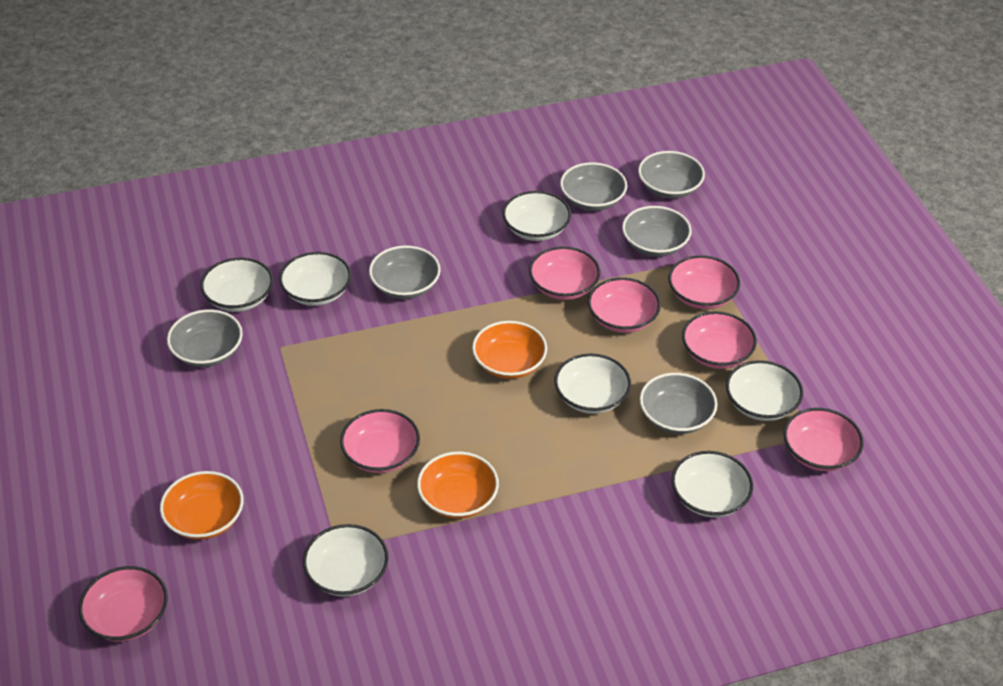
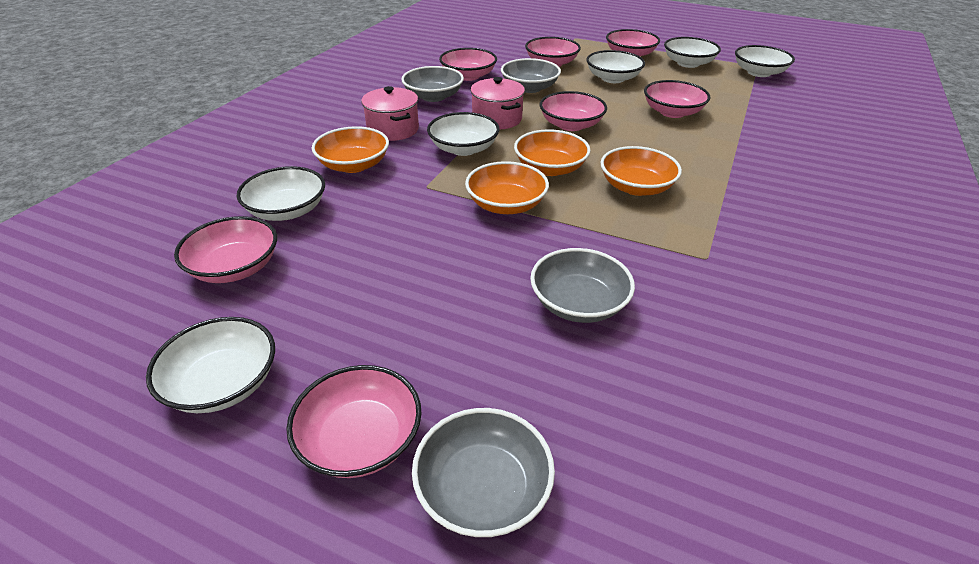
grey bowl: 6 -> 4
orange bowl: 3 -> 4
pink pot: 0 -> 2
white bowl: 7 -> 6

